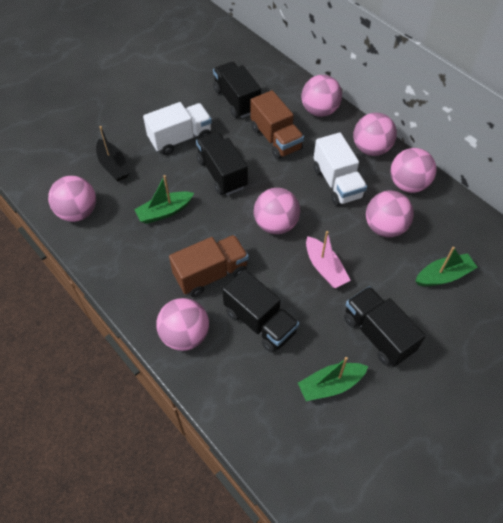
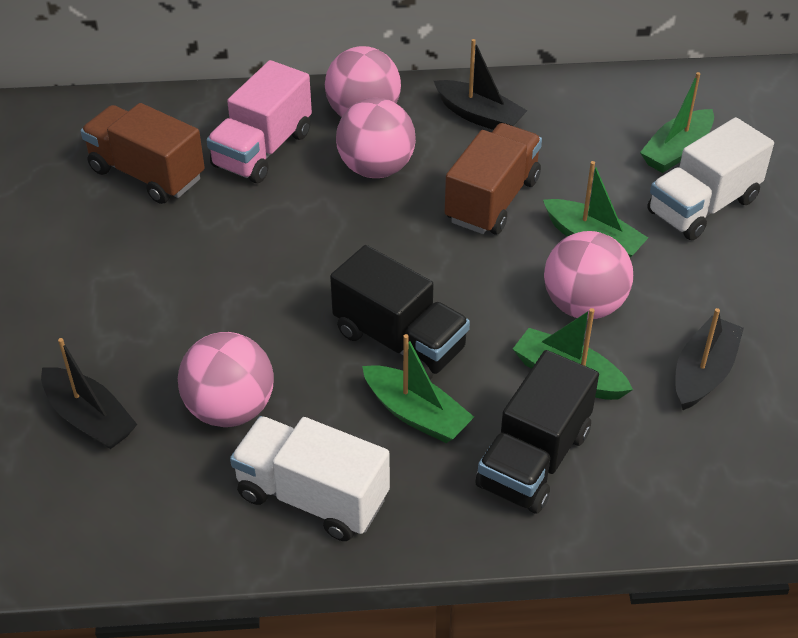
black boat: 1 -> 3
black truck: 4 -> 2
green boat: 3 -> 4
pink ball: 7 -> 4
pink boat: 1 -> 0
pink truck: 0 -> 1

